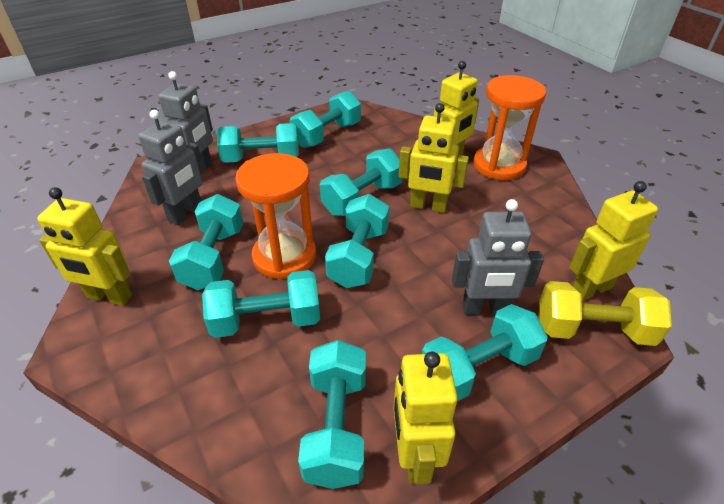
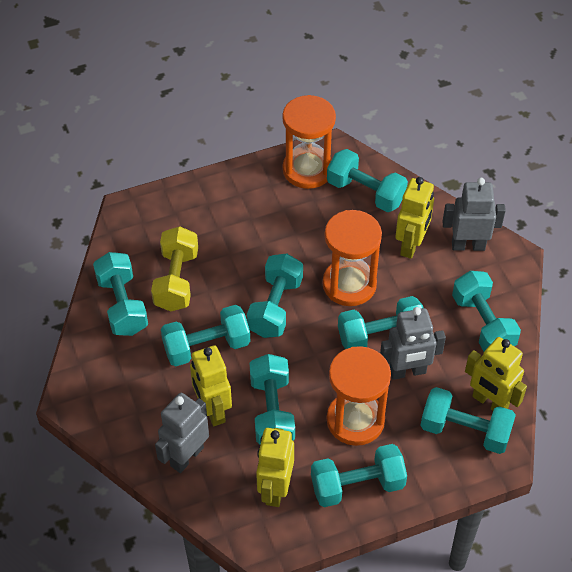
orange hourglass: 2 -> 3
turquoise dumbbell: 8 -> 9
yellow robot: 5 -> 4

